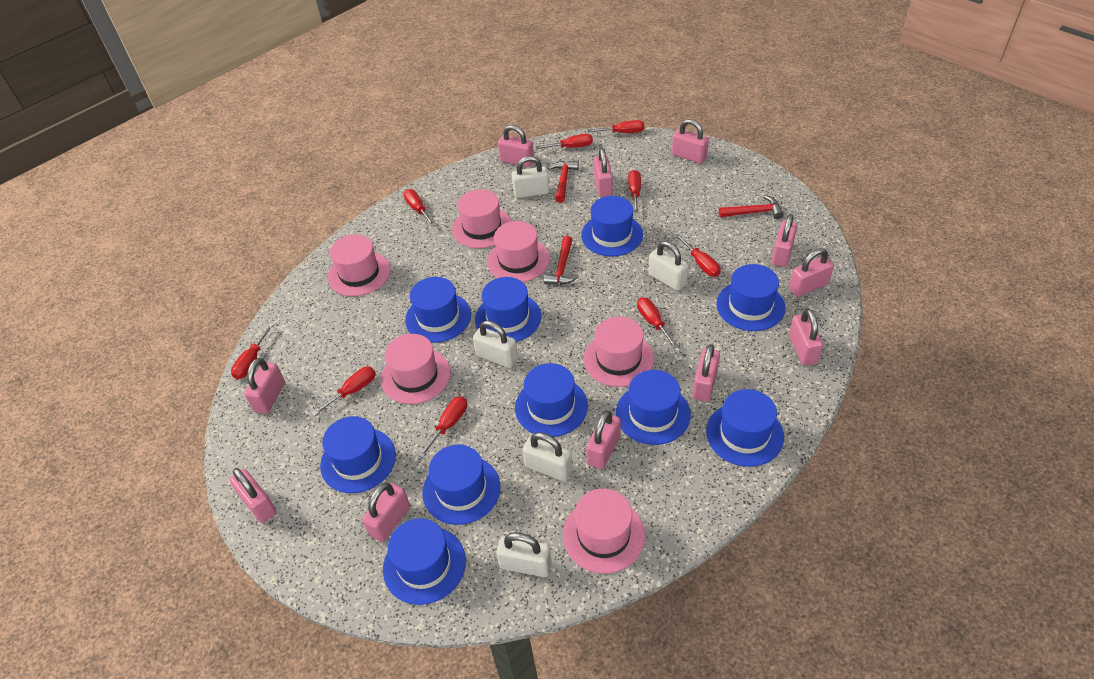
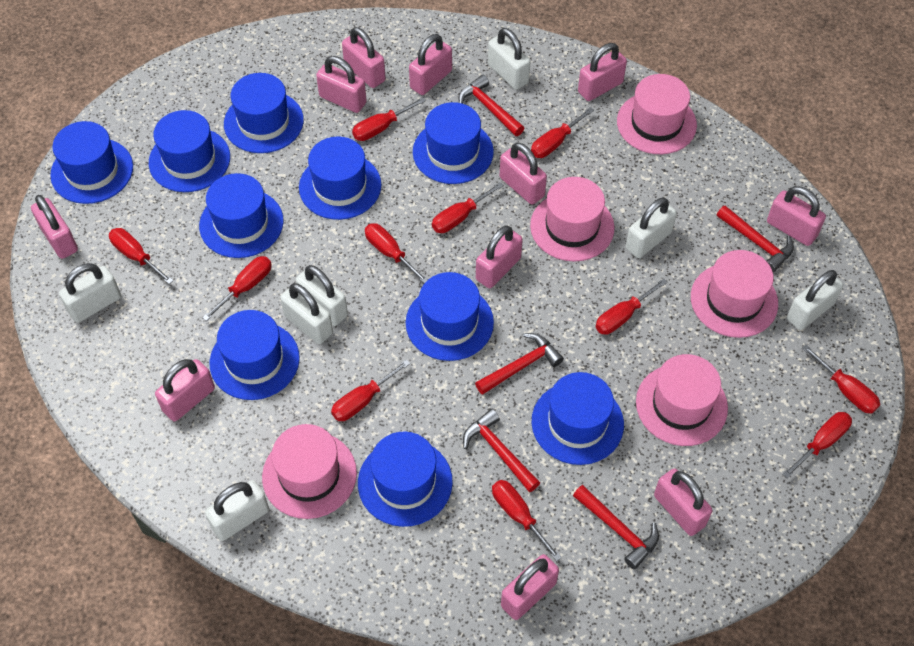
pink hat: 6 -> 5
red hammer: 3 -> 5
red screwdriver: 9 -> 11
white padlock: 5 -> 7

